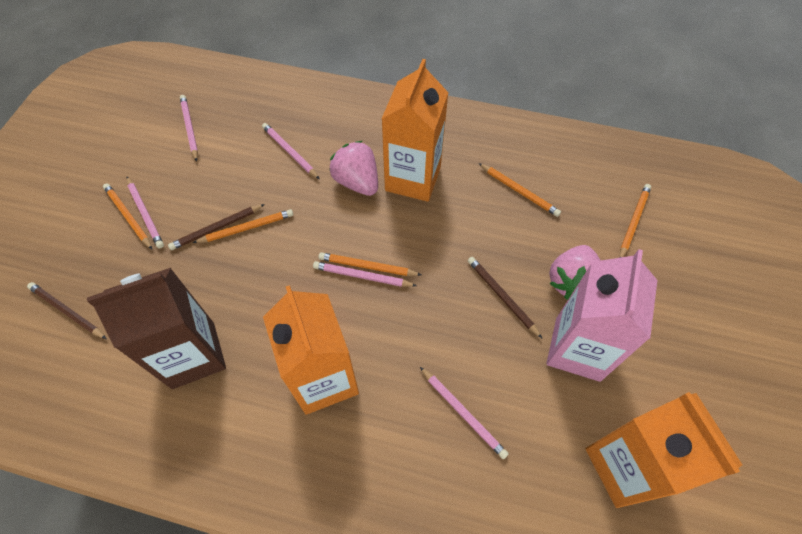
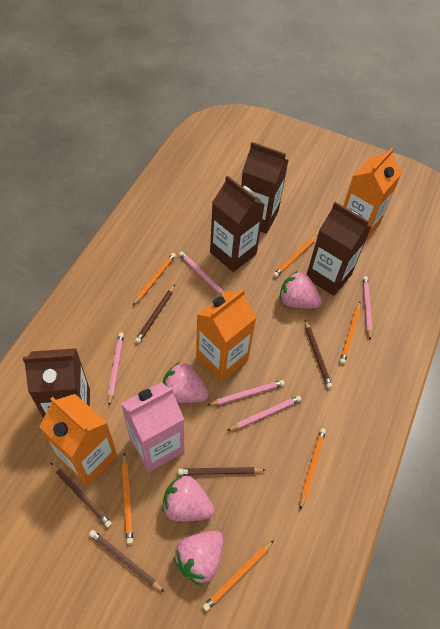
brown carton: 1 -> 4
brown pencil: 3 -> 5
orange pencil: 5 -> 6
pink strawberry: 2 -> 4

